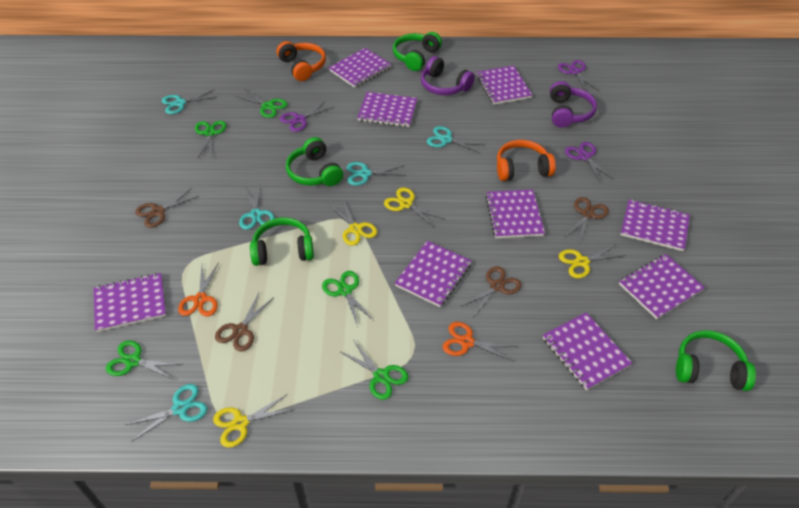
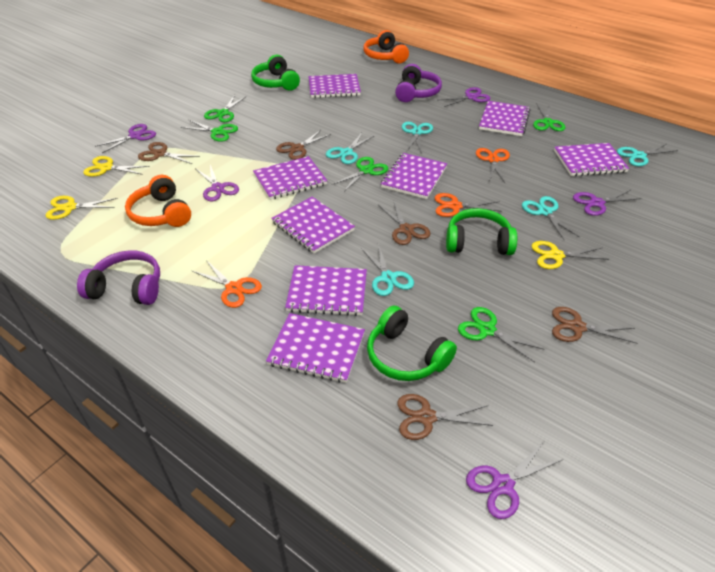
brown scissors: 4 -> 5
green headphones: 4 -> 3
orange scissors: 2 -> 3
purple notebook: 9 -> 8
purple scissors: 3 -> 5
yellow scissors: 4 -> 3

